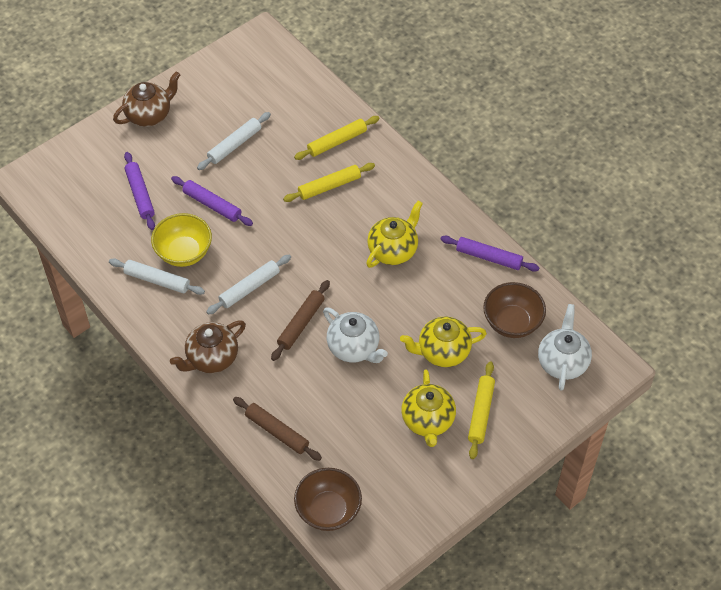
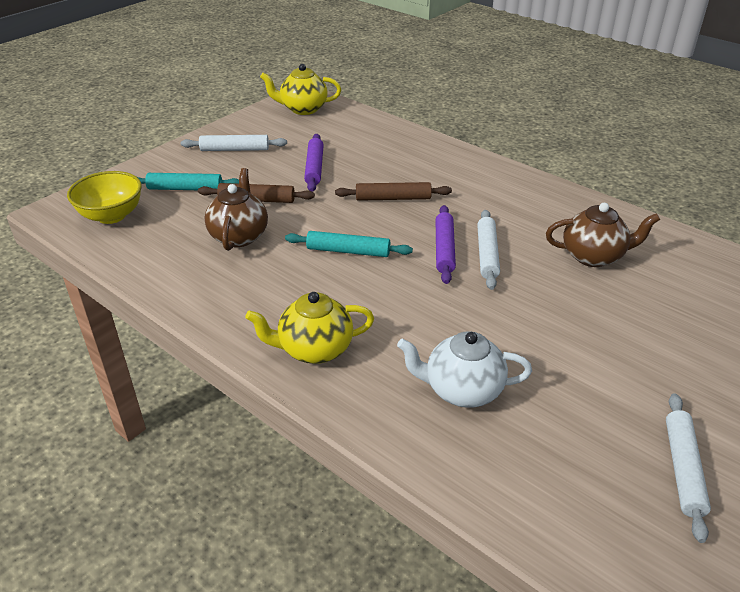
brown bowl: 2 -> 0
purple rolling pin: 3 -> 2
turquoise rolling pin: 0 -> 2
white teapot: 2 -> 1
yellow rolling pin: 3 -> 0
yellow teapot: 3 -> 2

